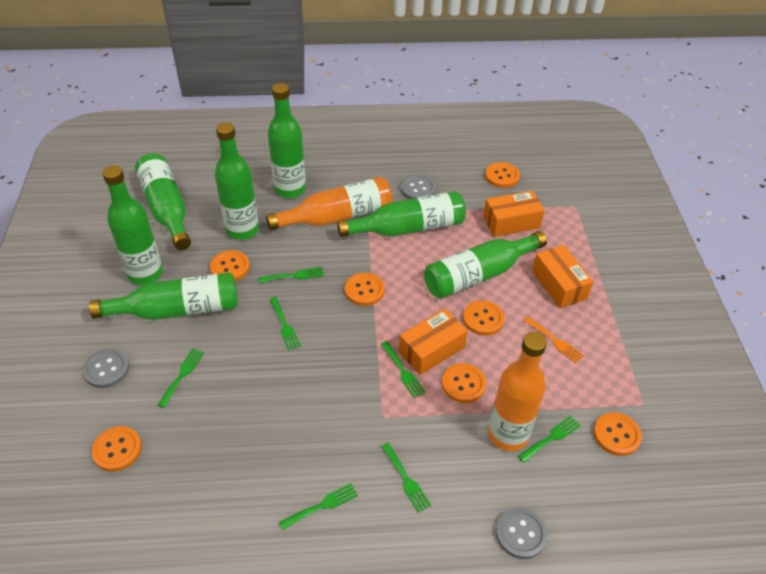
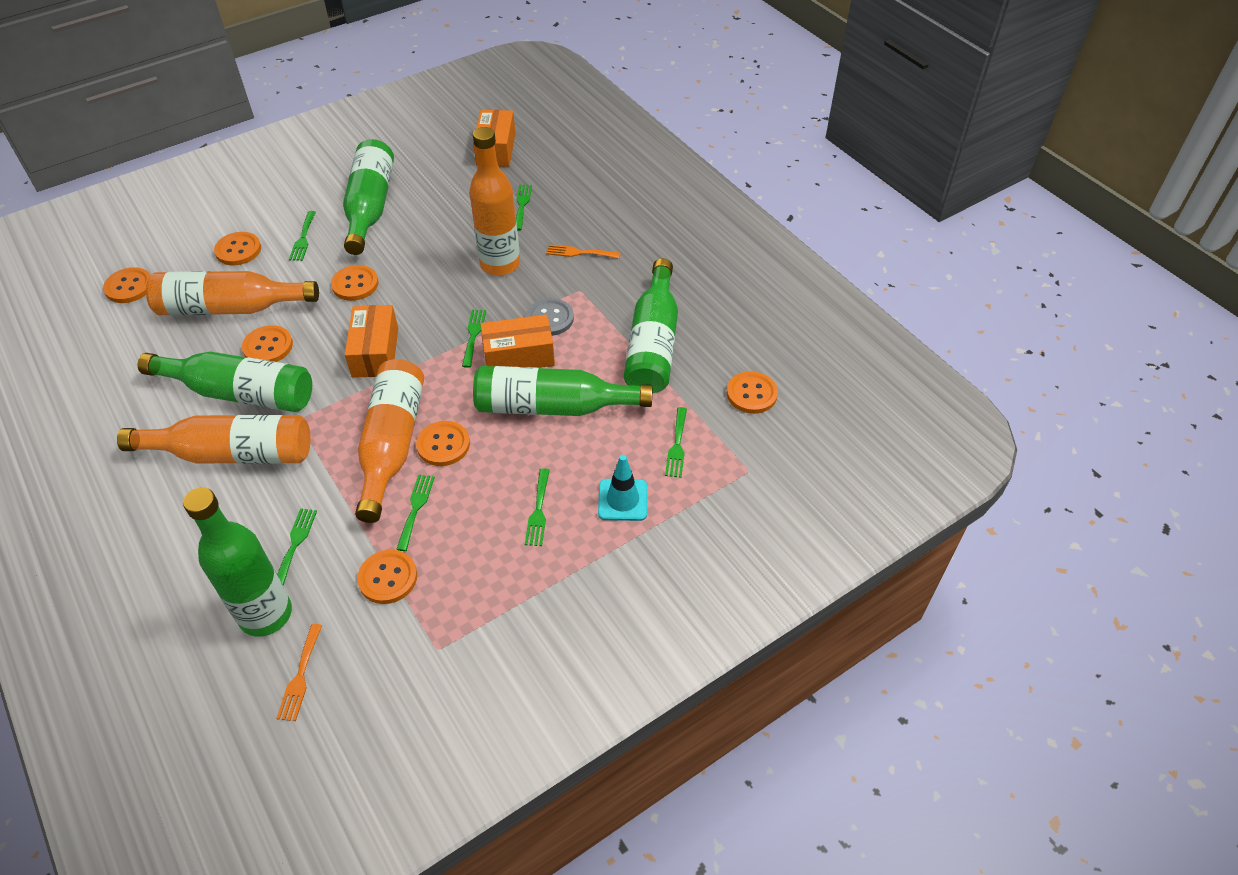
green bottle: 7 -> 5
grey button: 3 -> 1
orange bottle: 2 -> 4
orange fork: 1 -> 2
turquoise traffic cone: 0 -> 1

